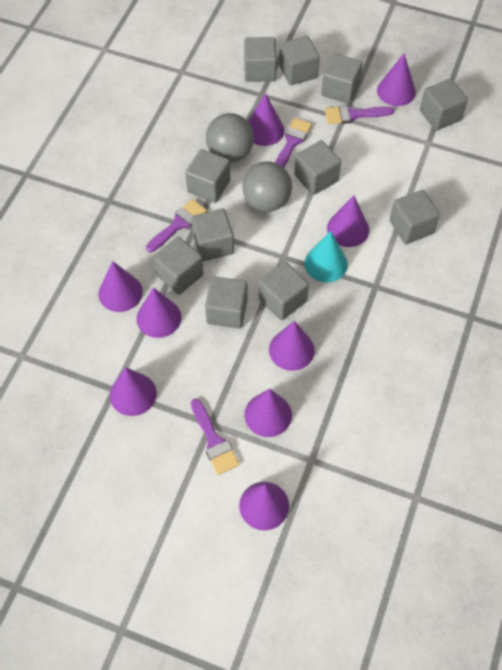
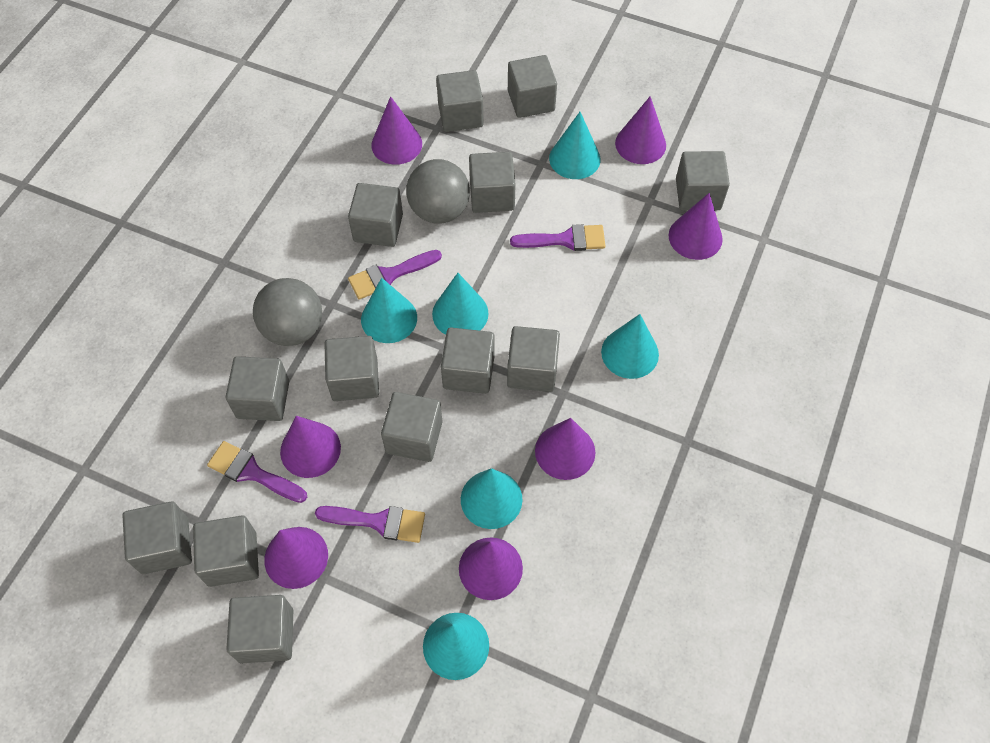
grey cube: 11 -> 13
purple cone: 9 -> 7
turquoise cone: 1 -> 6

